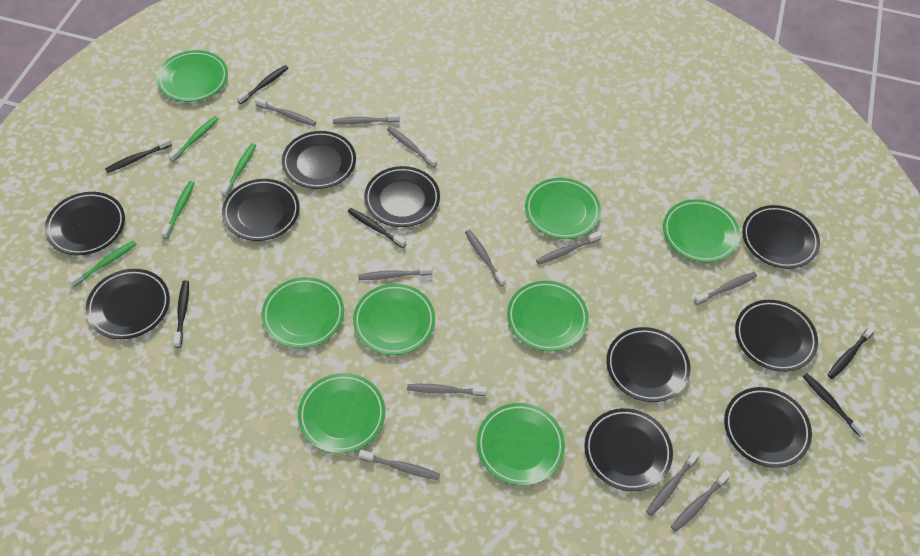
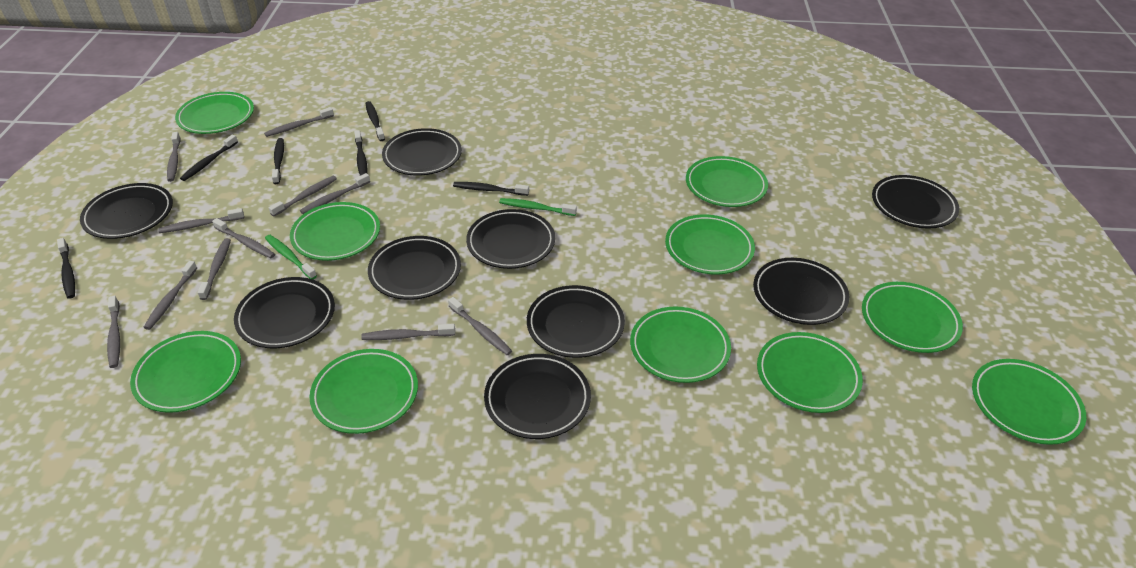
black plate: 10 -> 9
green plate: 8 -> 10
green toothbrush: 4 -> 2

